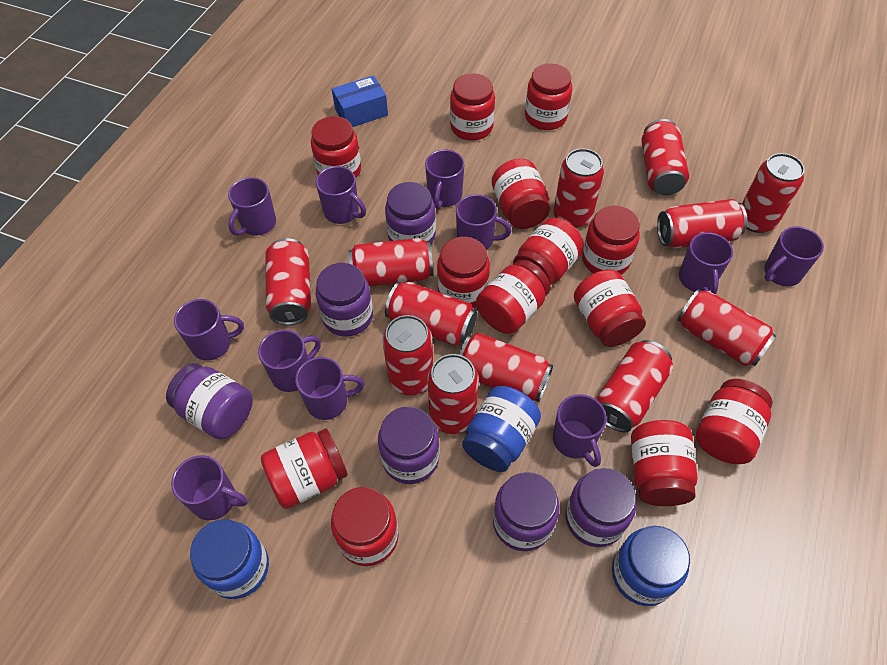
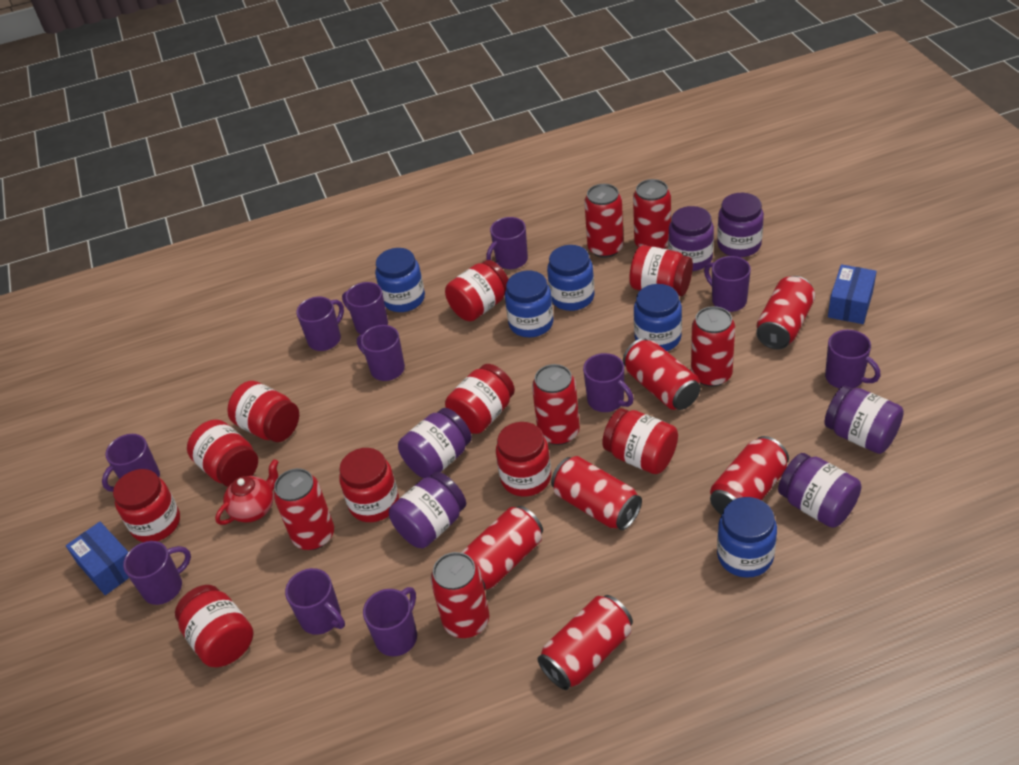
blue box: 1 -> 2
blue jar: 3 -> 5
red jar: 13 -> 10
red teapot: 0 -> 1

